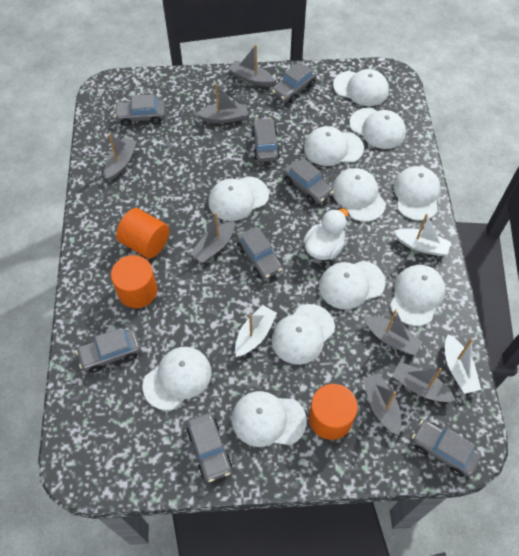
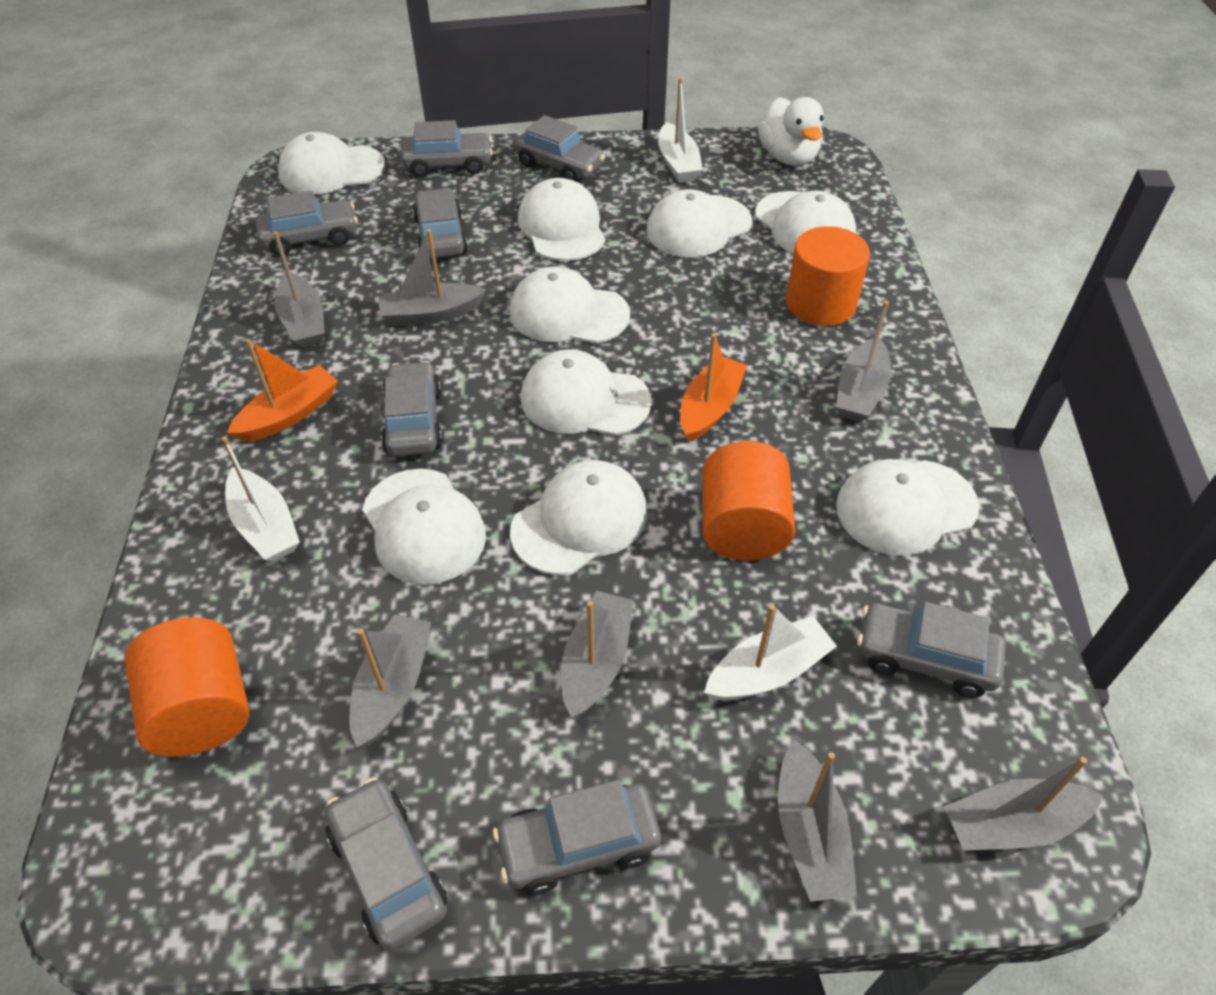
orange boat: 0 -> 2
white cap: 11 -> 9

